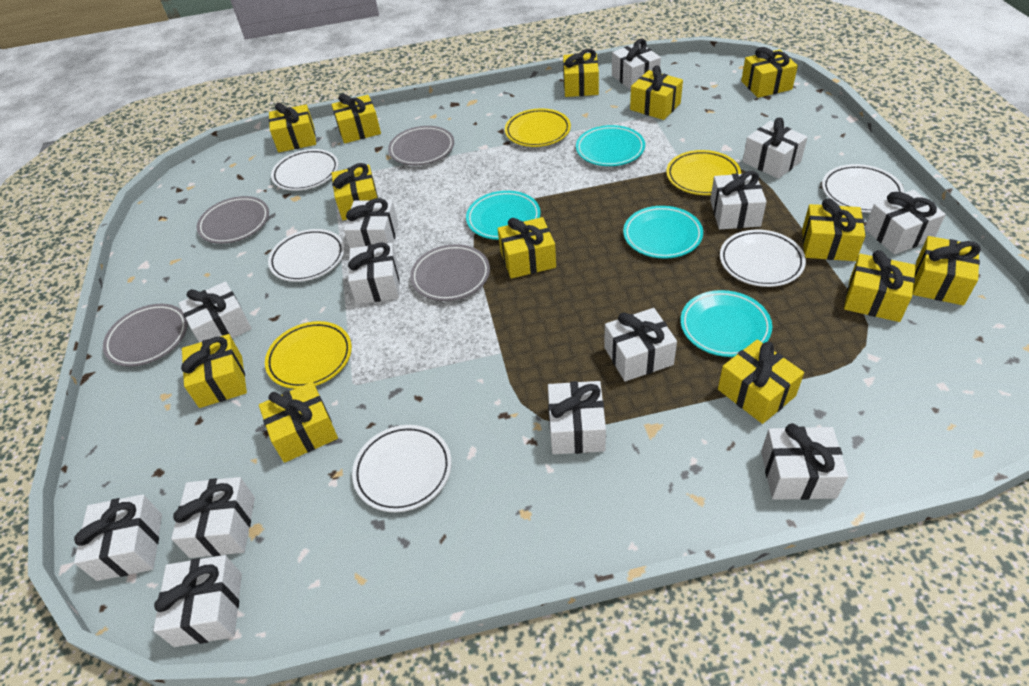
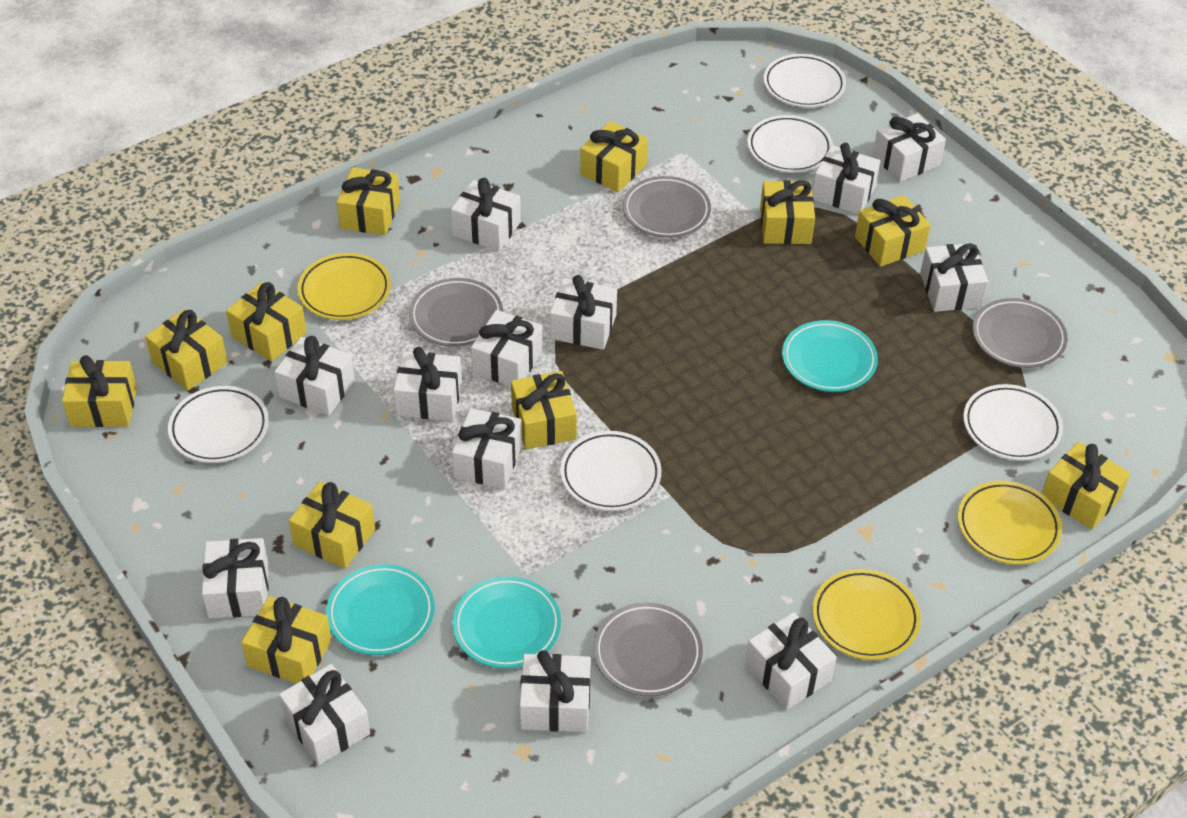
turquoise plate: 4 -> 3
yellow gift: 13 -> 11

